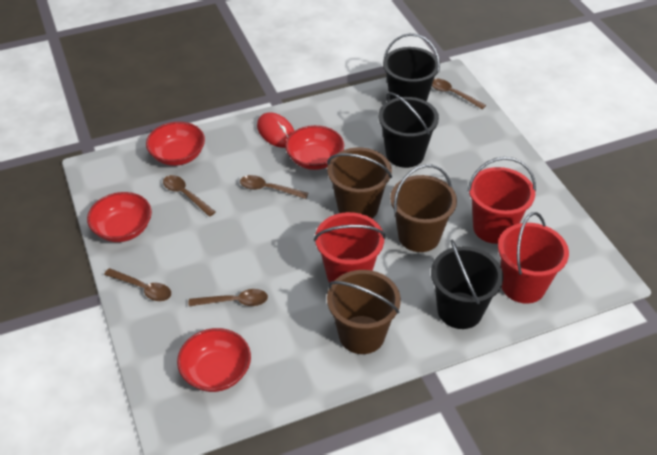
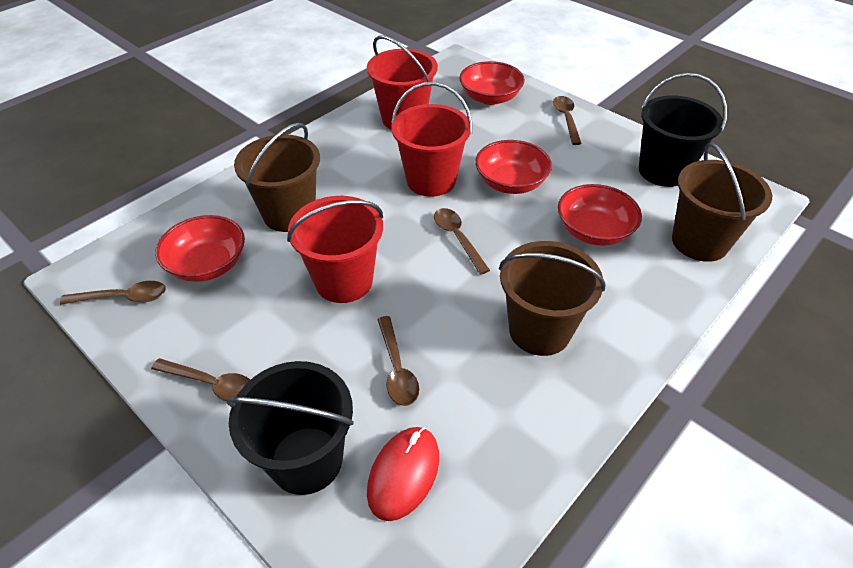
black bucket: 3 -> 2

